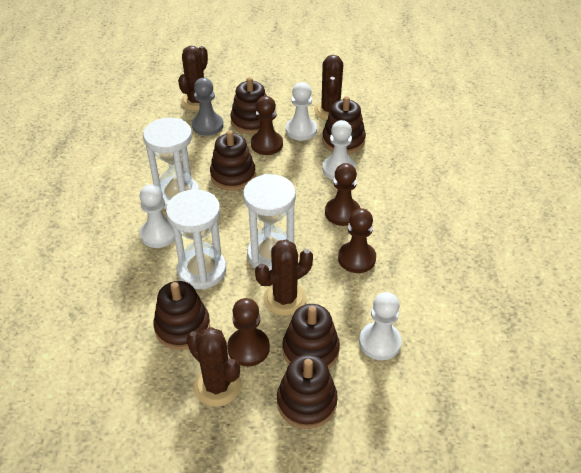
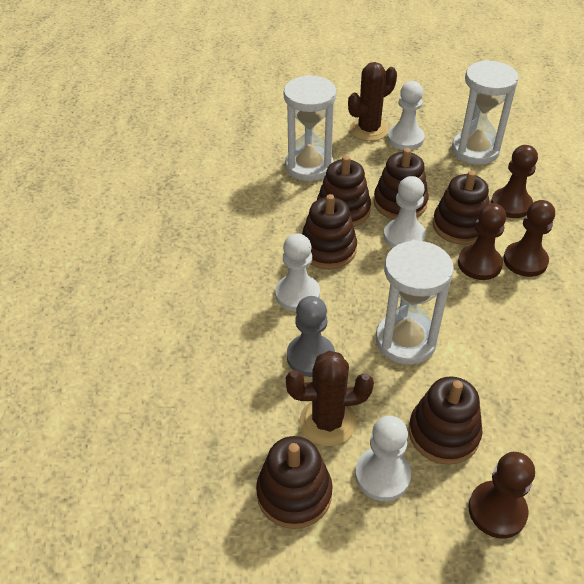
brown cactus: 4 -> 2

